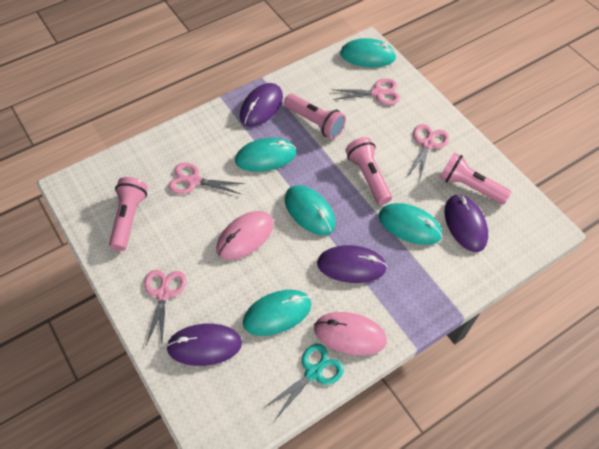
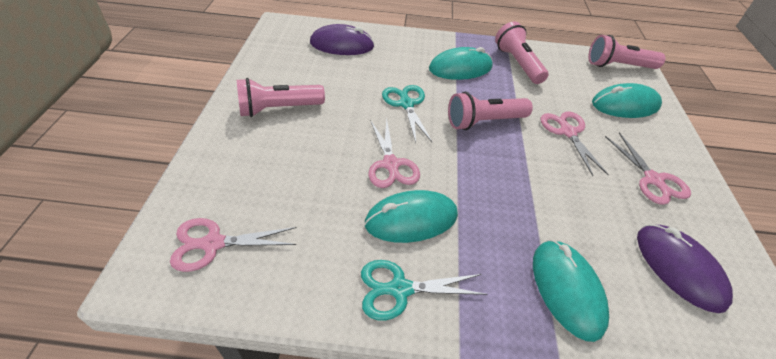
pink mouse: 2 -> 0
purple mouse: 4 -> 2
turquoise mouse: 5 -> 4
turquoise scissors: 1 -> 2

